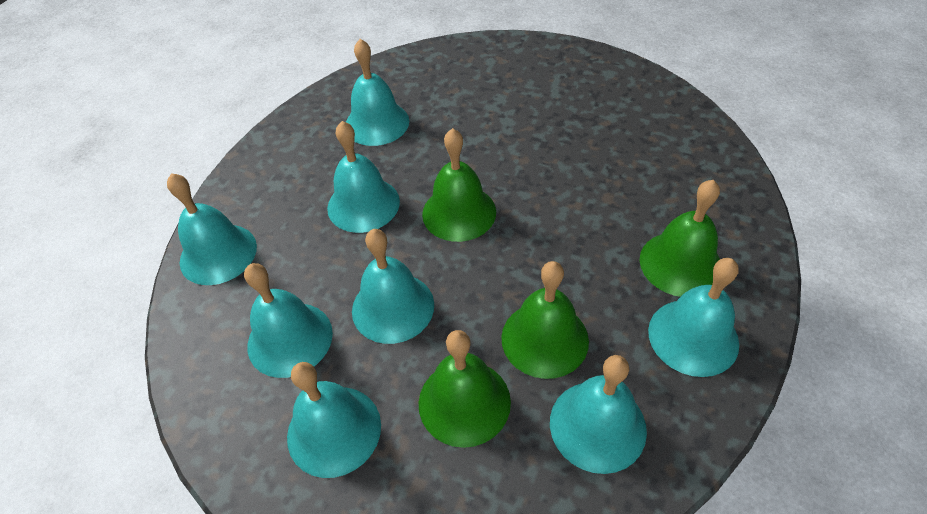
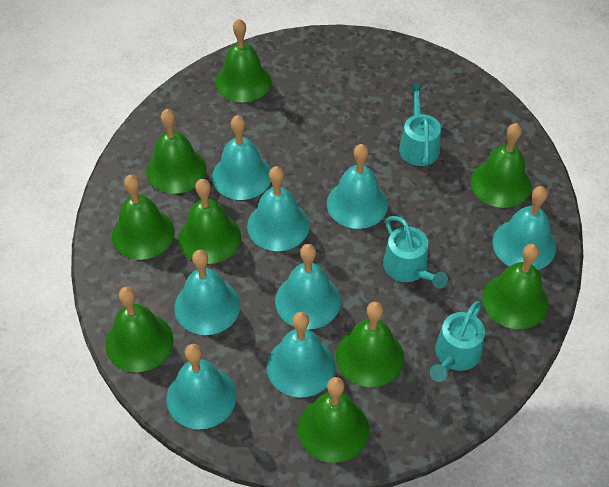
green bell: 4 -> 9
turquoise watering can: 0 -> 3

